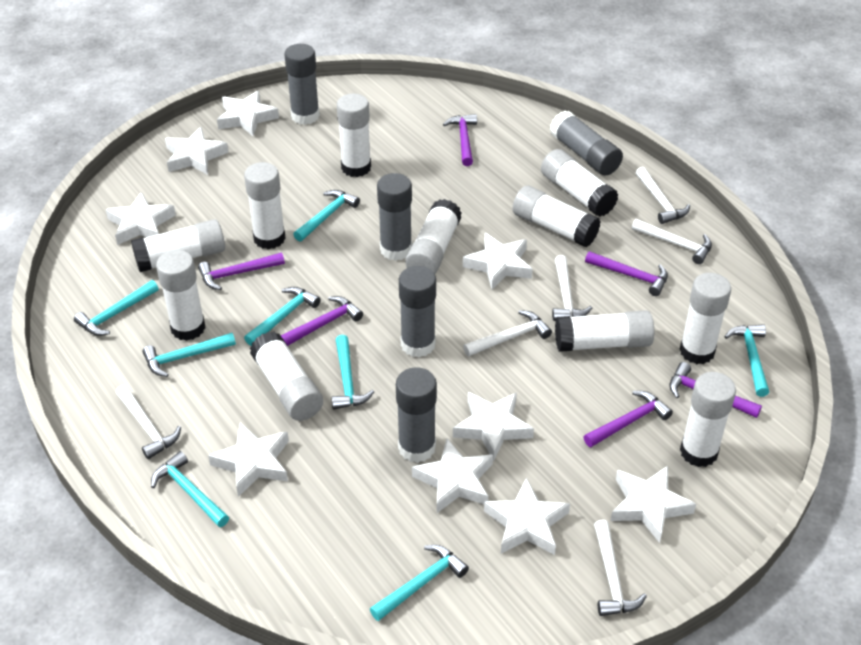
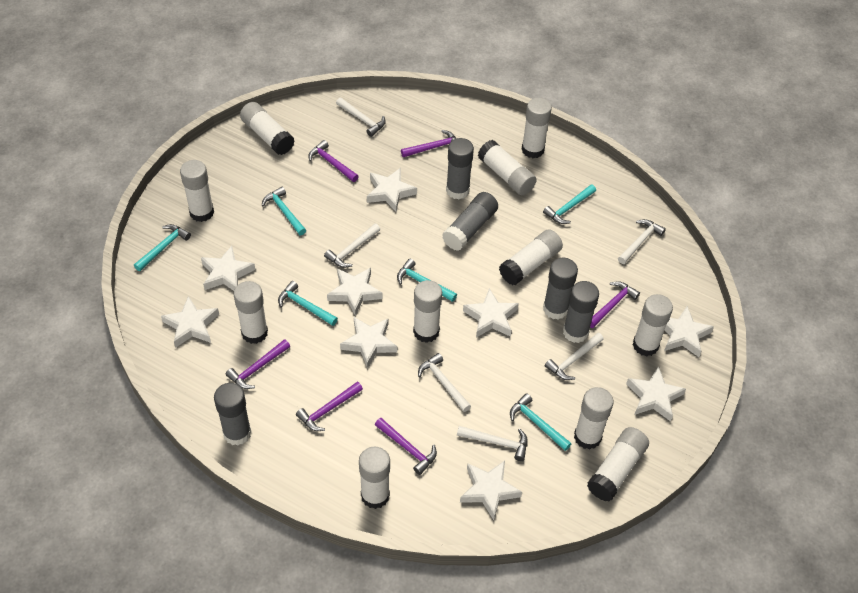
turquoise hammer: 8 -> 6

